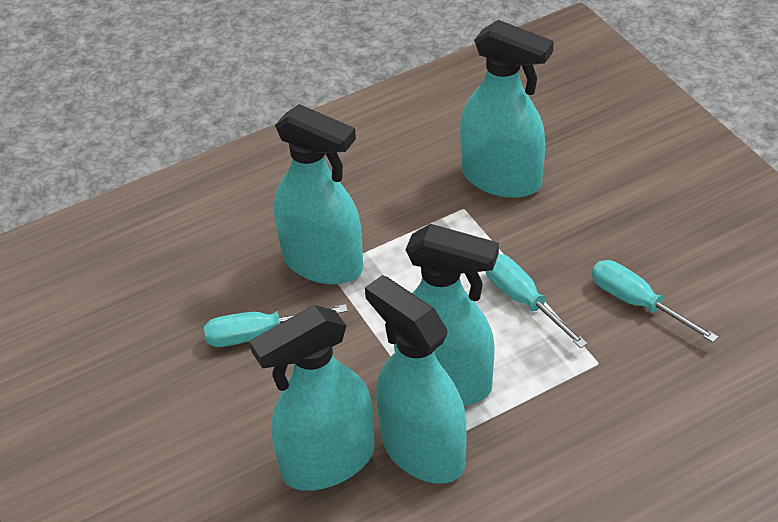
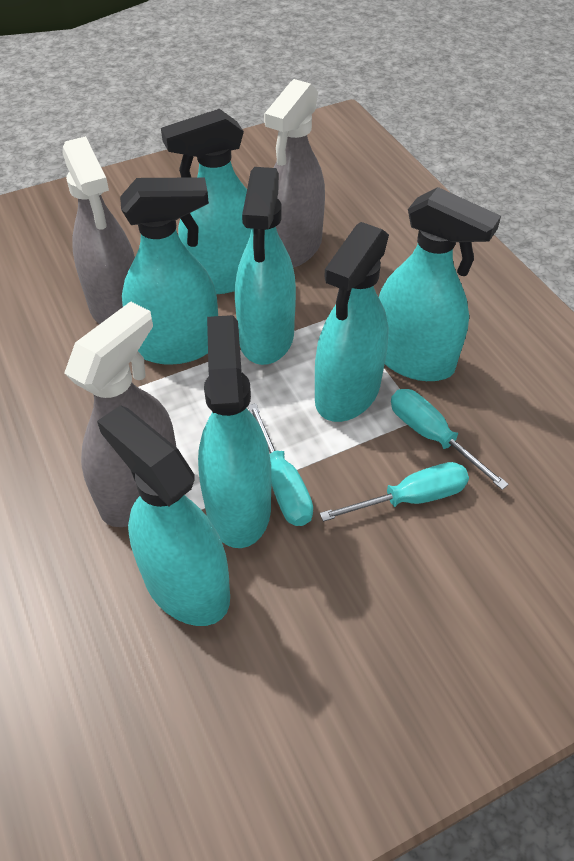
grey spray bottle: 0 -> 3
turquoise spray bottle: 5 -> 7

